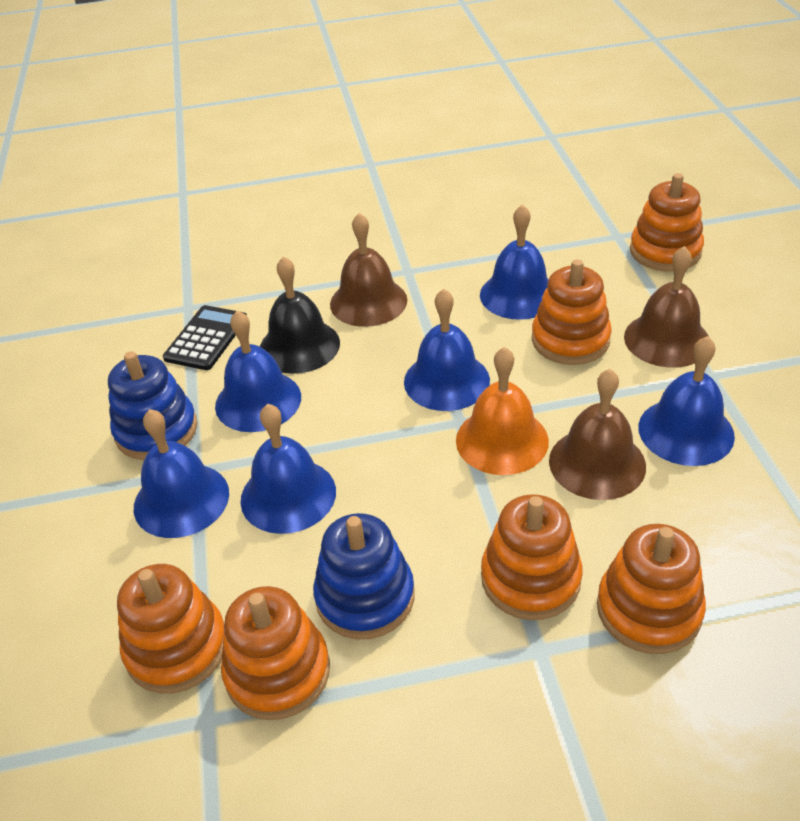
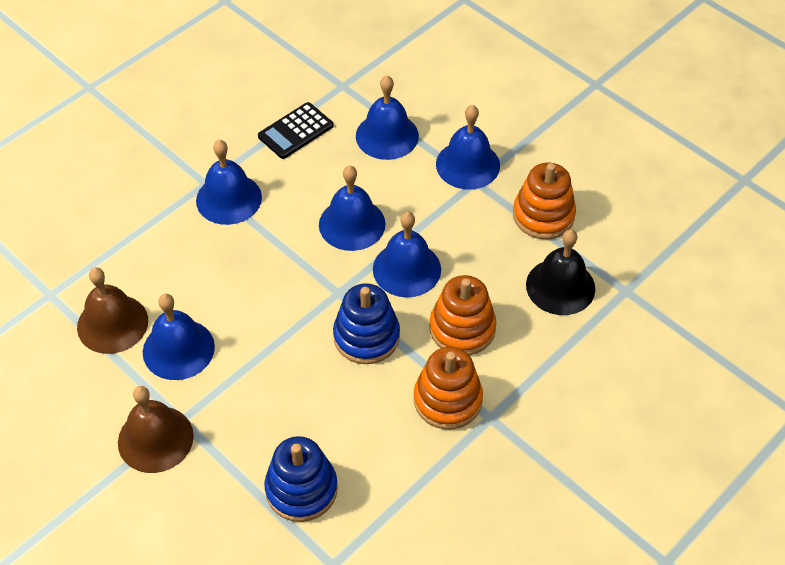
brown bell: 3 -> 2
orange bell: 1 -> 0
orange stacking toy: 6 -> 3

